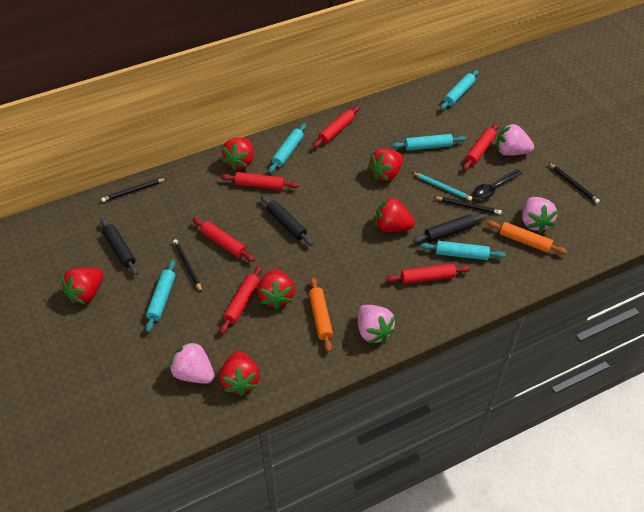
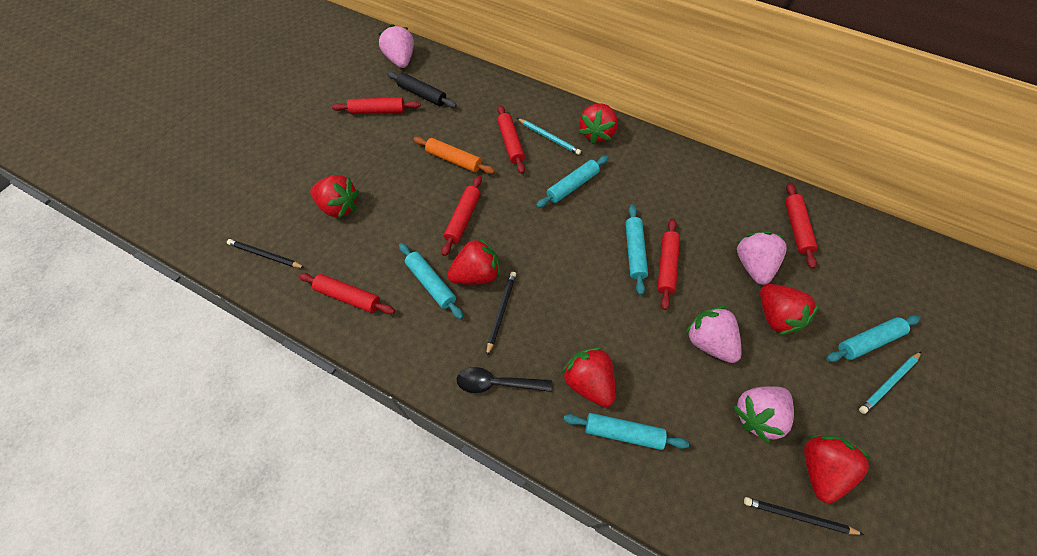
black pencil: 4 -> 3
black rolling pin: 3 -> 1
orange rolling pin: 2 -> 1
turquoise pencil: 1 -> 2

